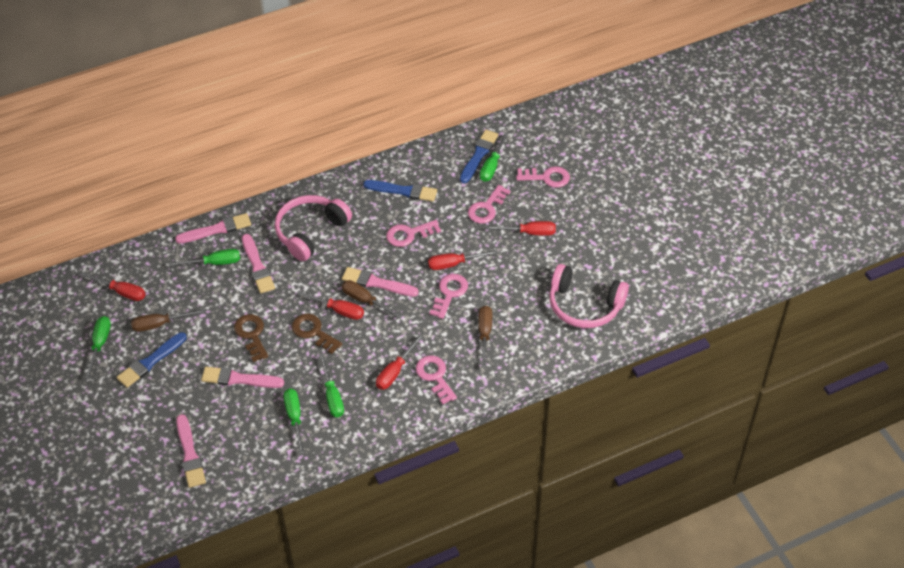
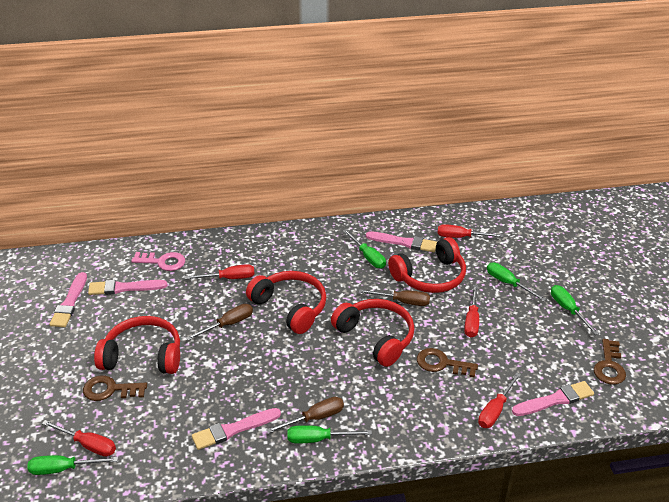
blue brush: 3 -> 0
brown key: 2 -> 3
pink headphones: 2 -> 0
pink key: 5 -> 1
red headphones: 0 -> 4

